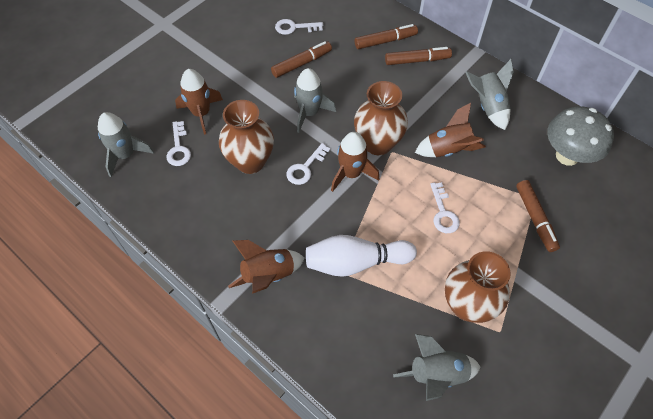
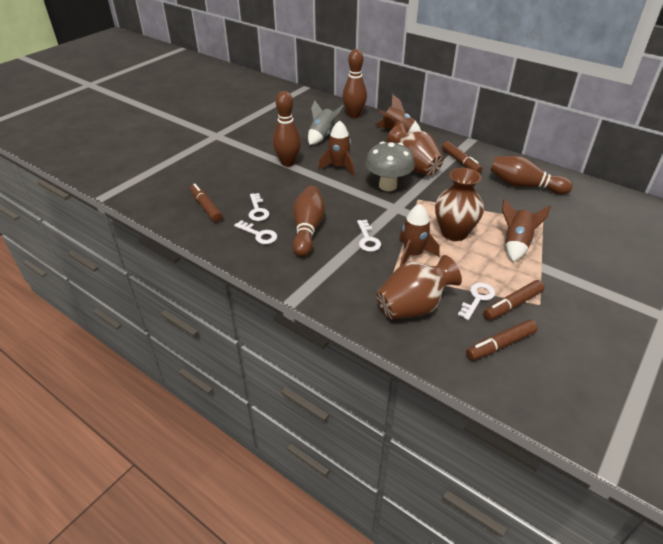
brown bowling pin: 0 -> 4
grey rocket: 4 -> 1
white bowling pin: 1 -> 0

